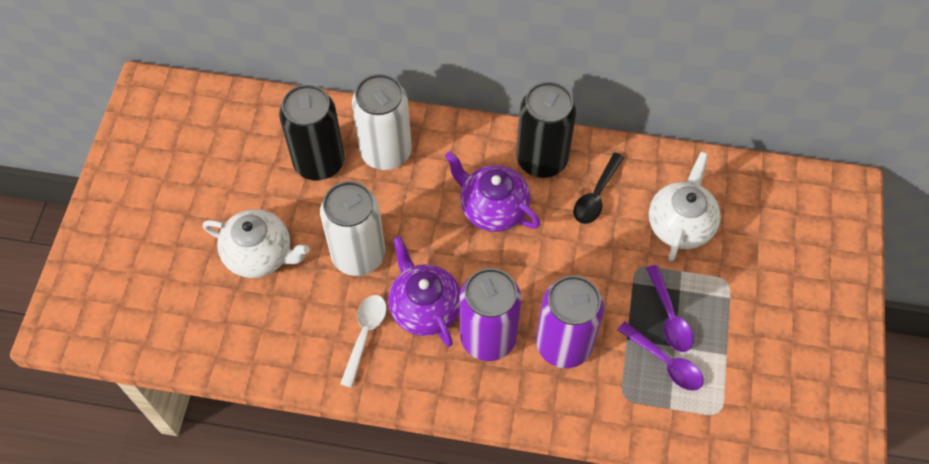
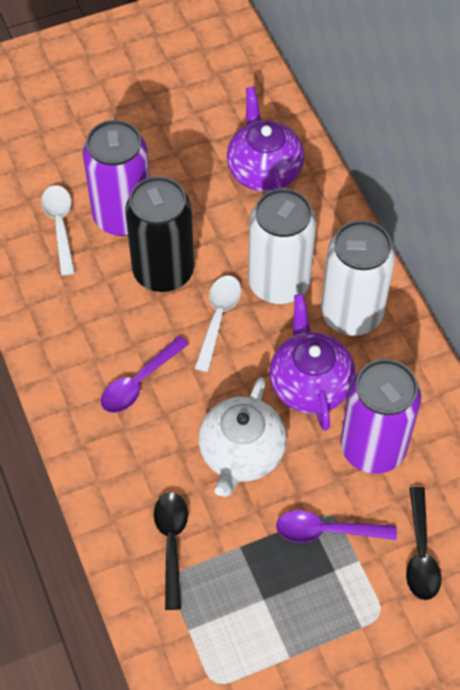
black can: 2 -> 1
black spoon: 1 -> 2
white spoon: 1 -> 2
white teapot: 2 -> 1

